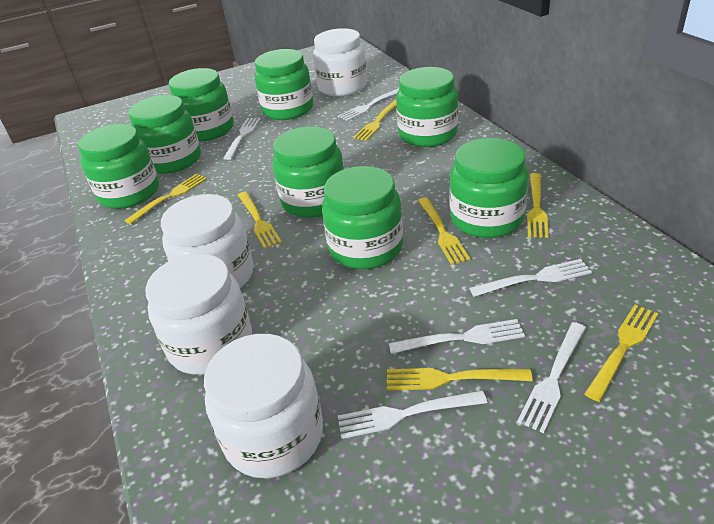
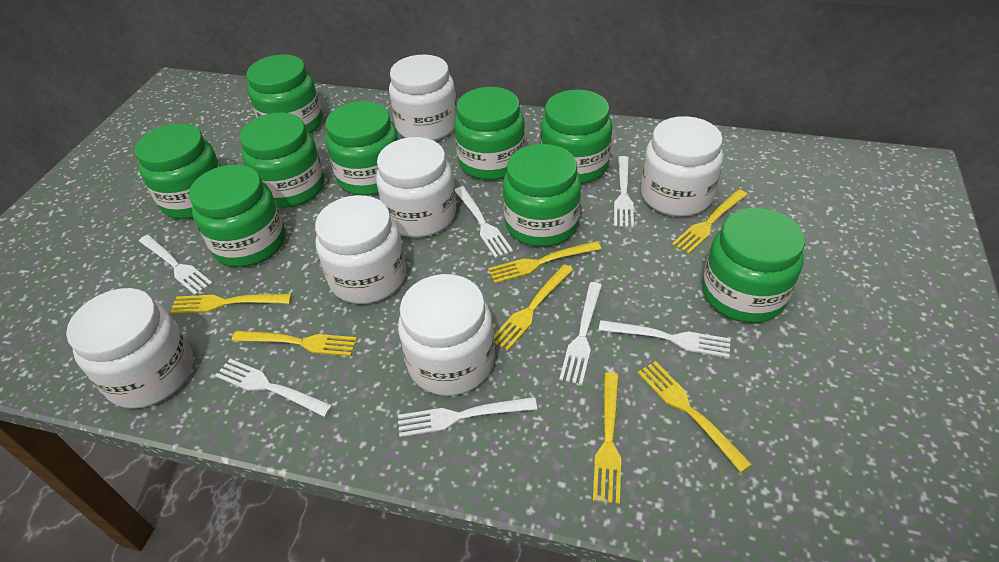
green jar: 8 -> 9
white fork: 6 -> 7
white jar: 4 -> 6

